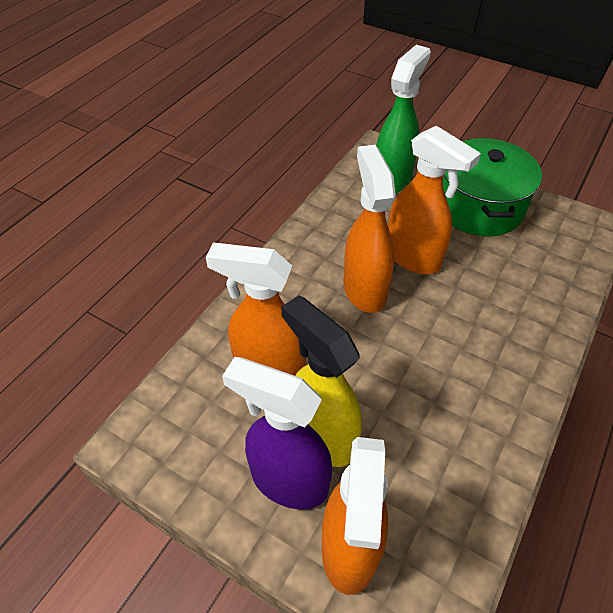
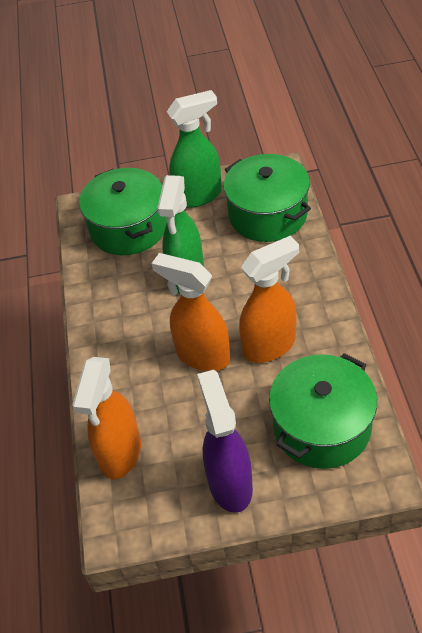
green pot: 1 -> 3
green spray bottle: 1 -> 2
orange spray bottle: 4 -> 3
yellow spray bottle: 1 -> 0

